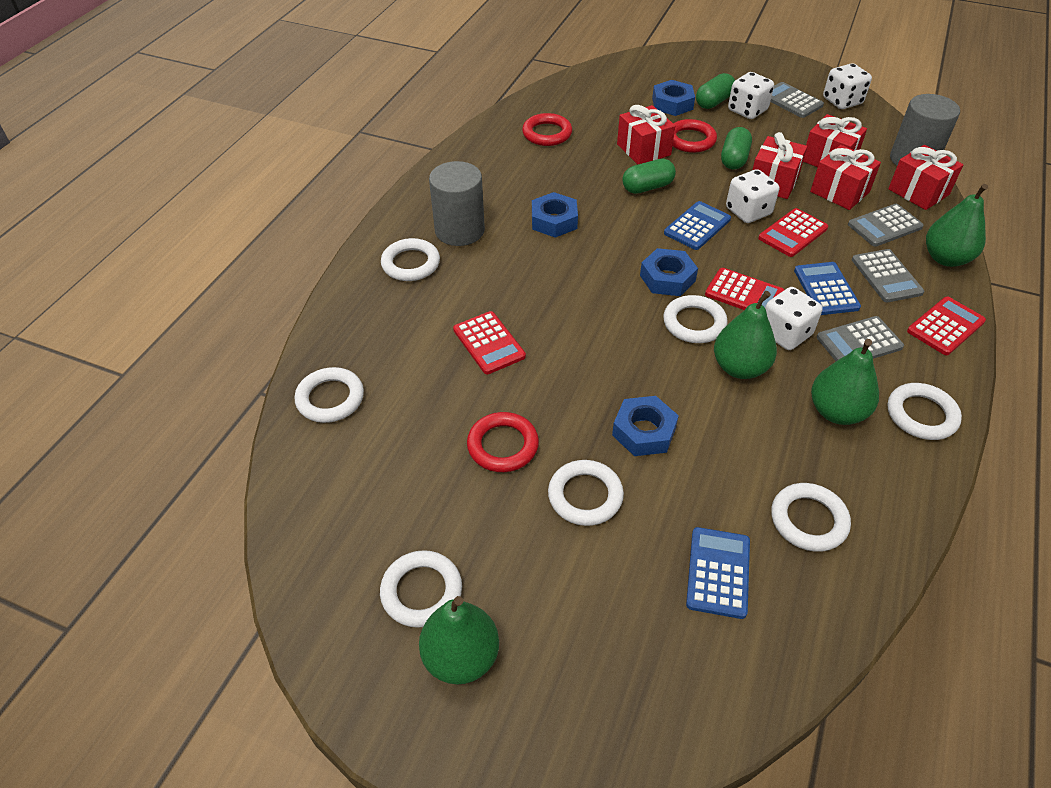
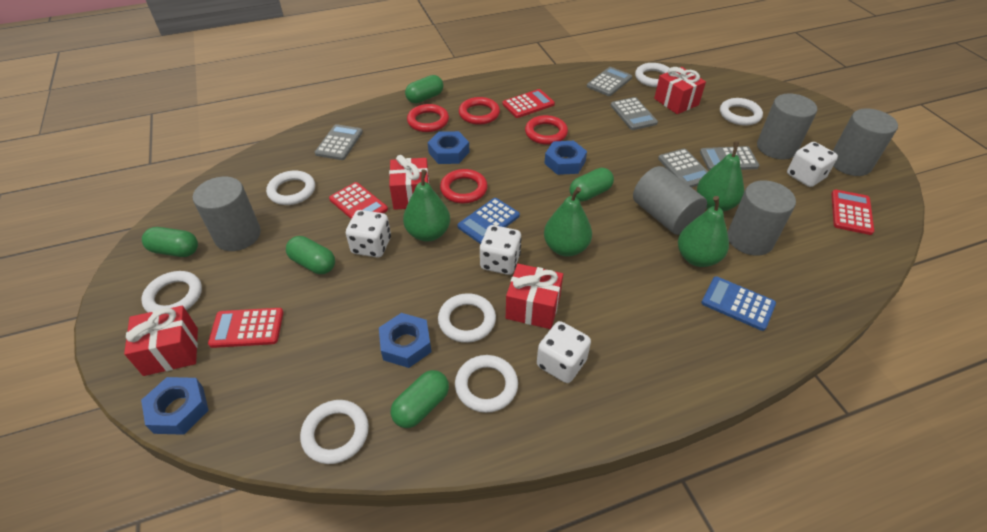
blue calculator: 3 -> 2
green capsule: 3 -> 5
grey calculator: 4 -> 5
grey cylinder: 2 -> 5
red gift: 5 -> 4
red ring: 3 -> 4

